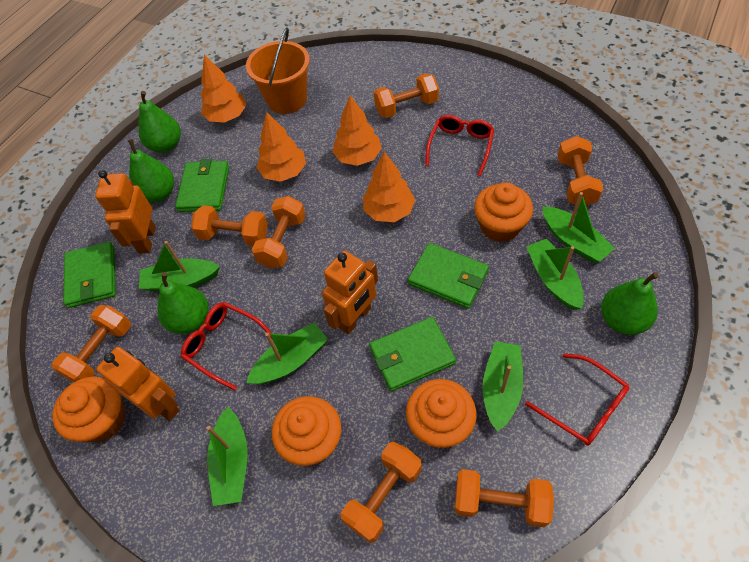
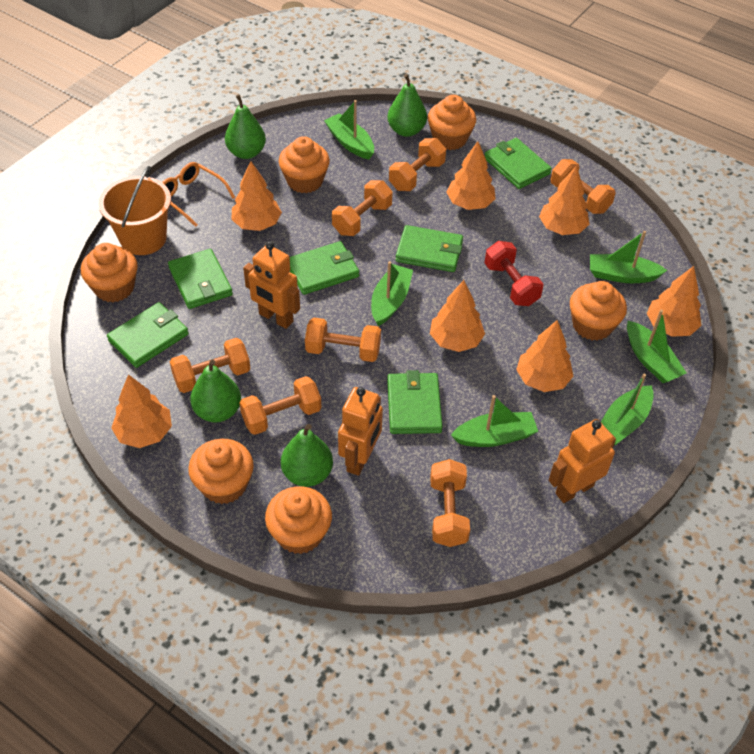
green wallet: 4 -> 6
orange cupcake: 4 -> 6
orange glasses: 0 -> 1
orange tree: 4 -> 7
red dumbbell: 0 -> 1
red glasses: 3 -> 0

